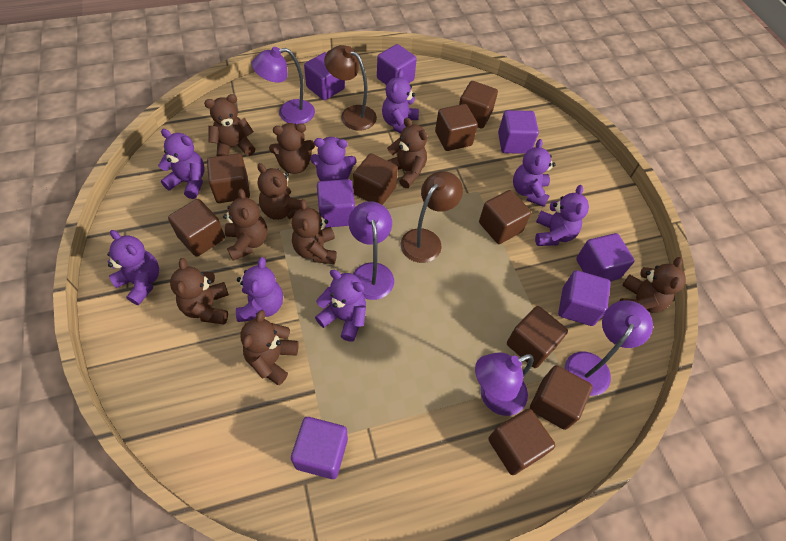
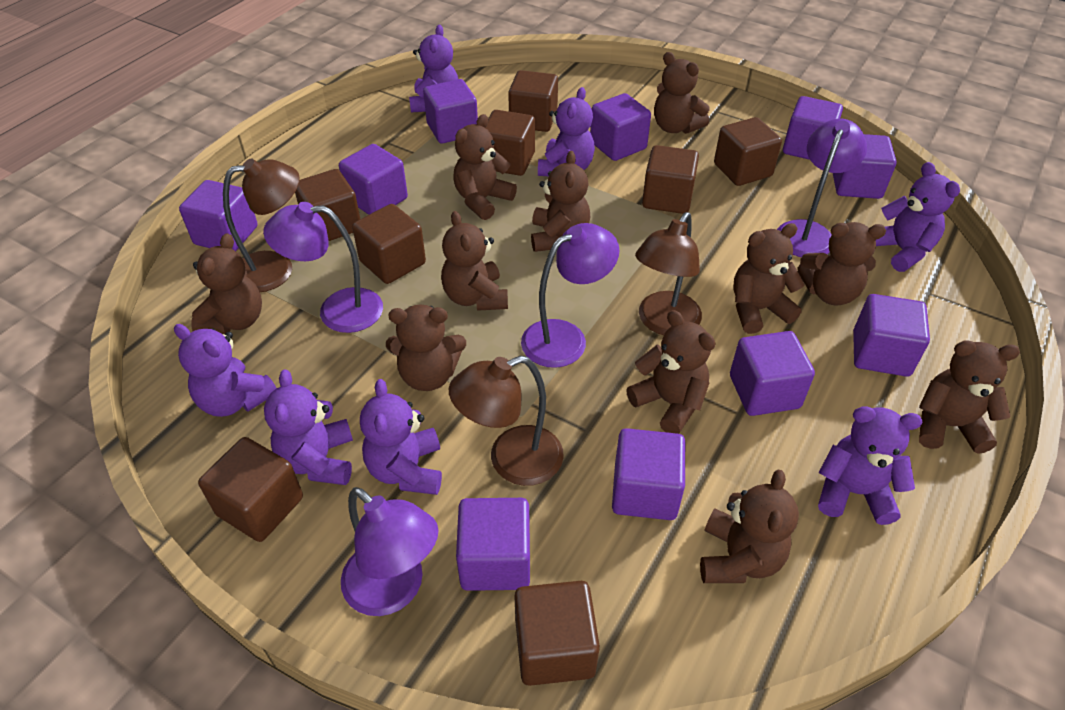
brown cube: 9 -> 8
brown lamp: 2 -> 3
brown teddy bear: 9 -> 11
purple cube: 7 -> 10
purple teddy bear: 8 -> 7

